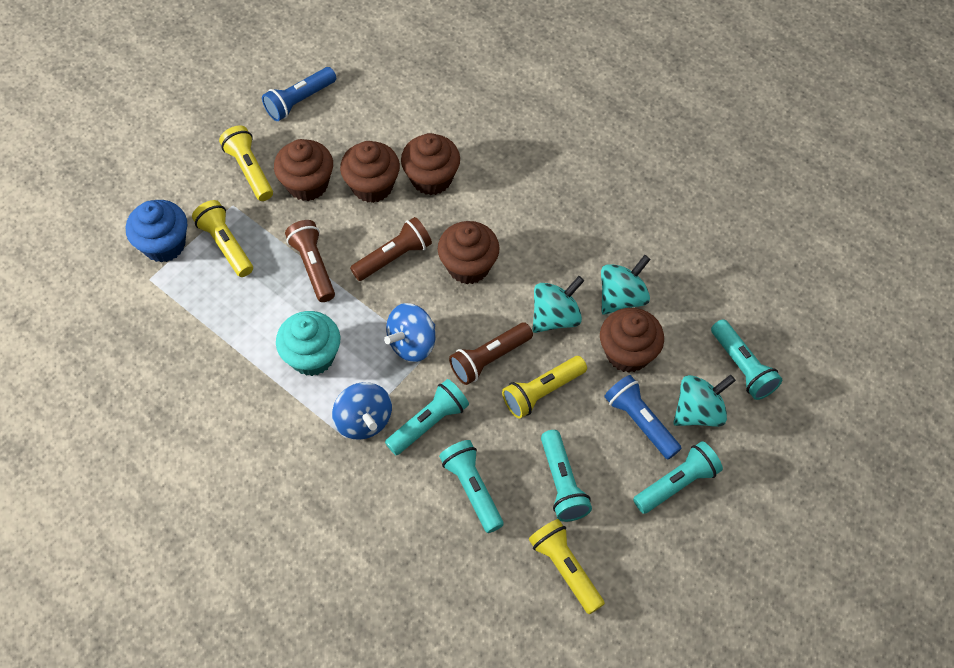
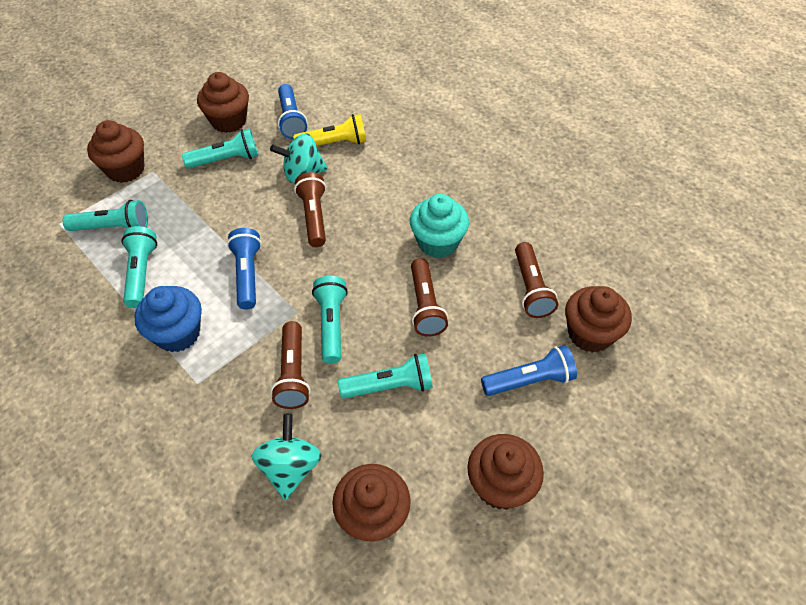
blue flashlight: 2 -> 3
blue spinning top: 2 -> 0
brown flashlight: 3 -> 4
turquoise spinning top: 3 -> 2
yellow flashlight: 4 -> 1

